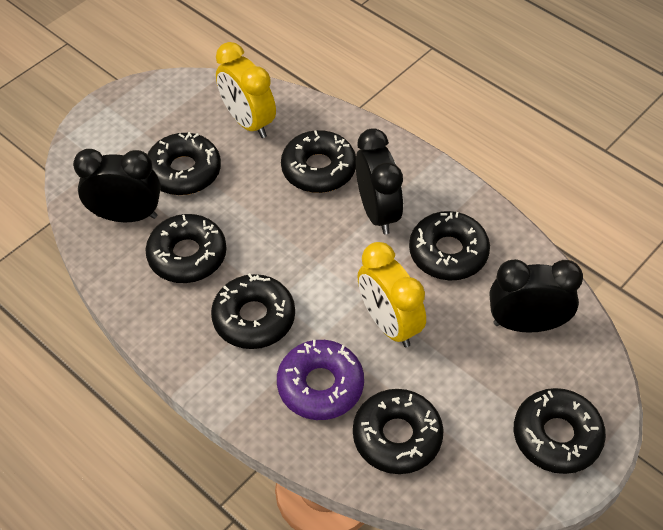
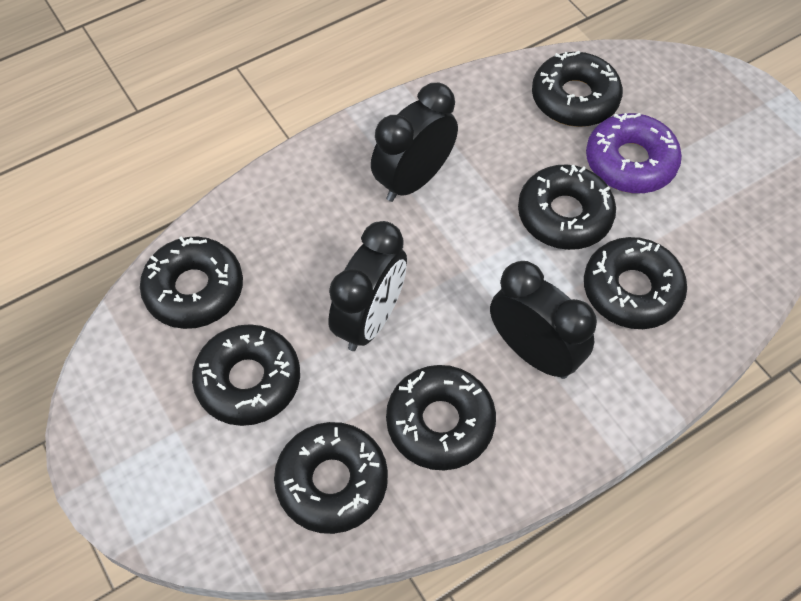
yellow clock: 2 -> 0

